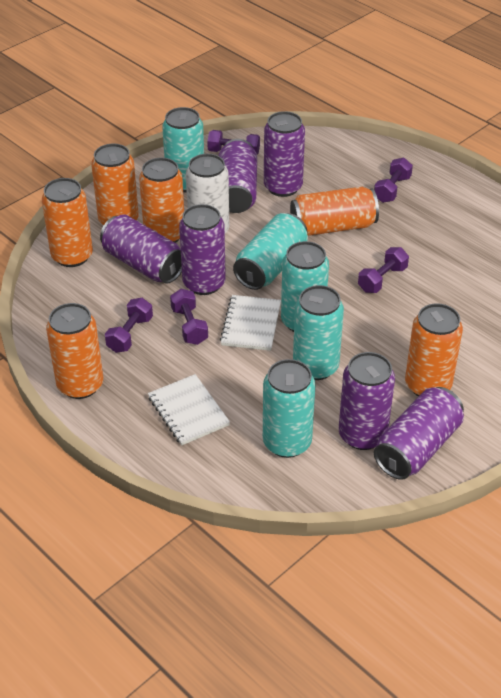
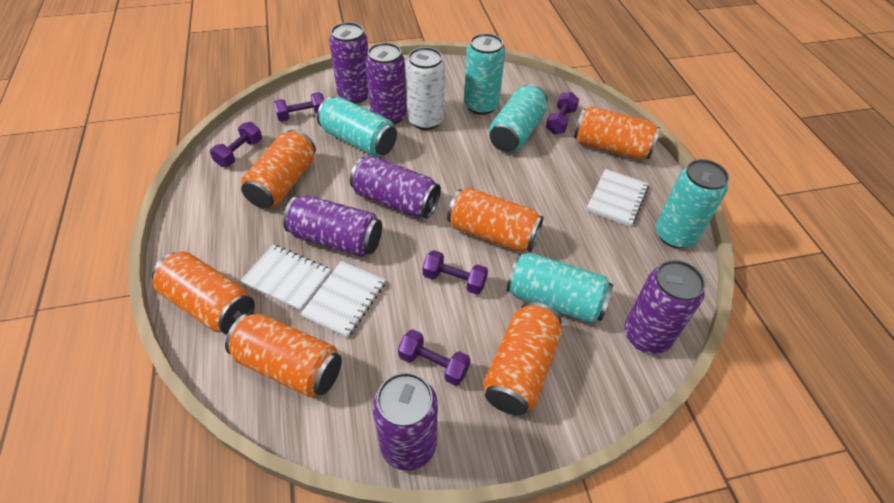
white notebook: 2 -> 3

